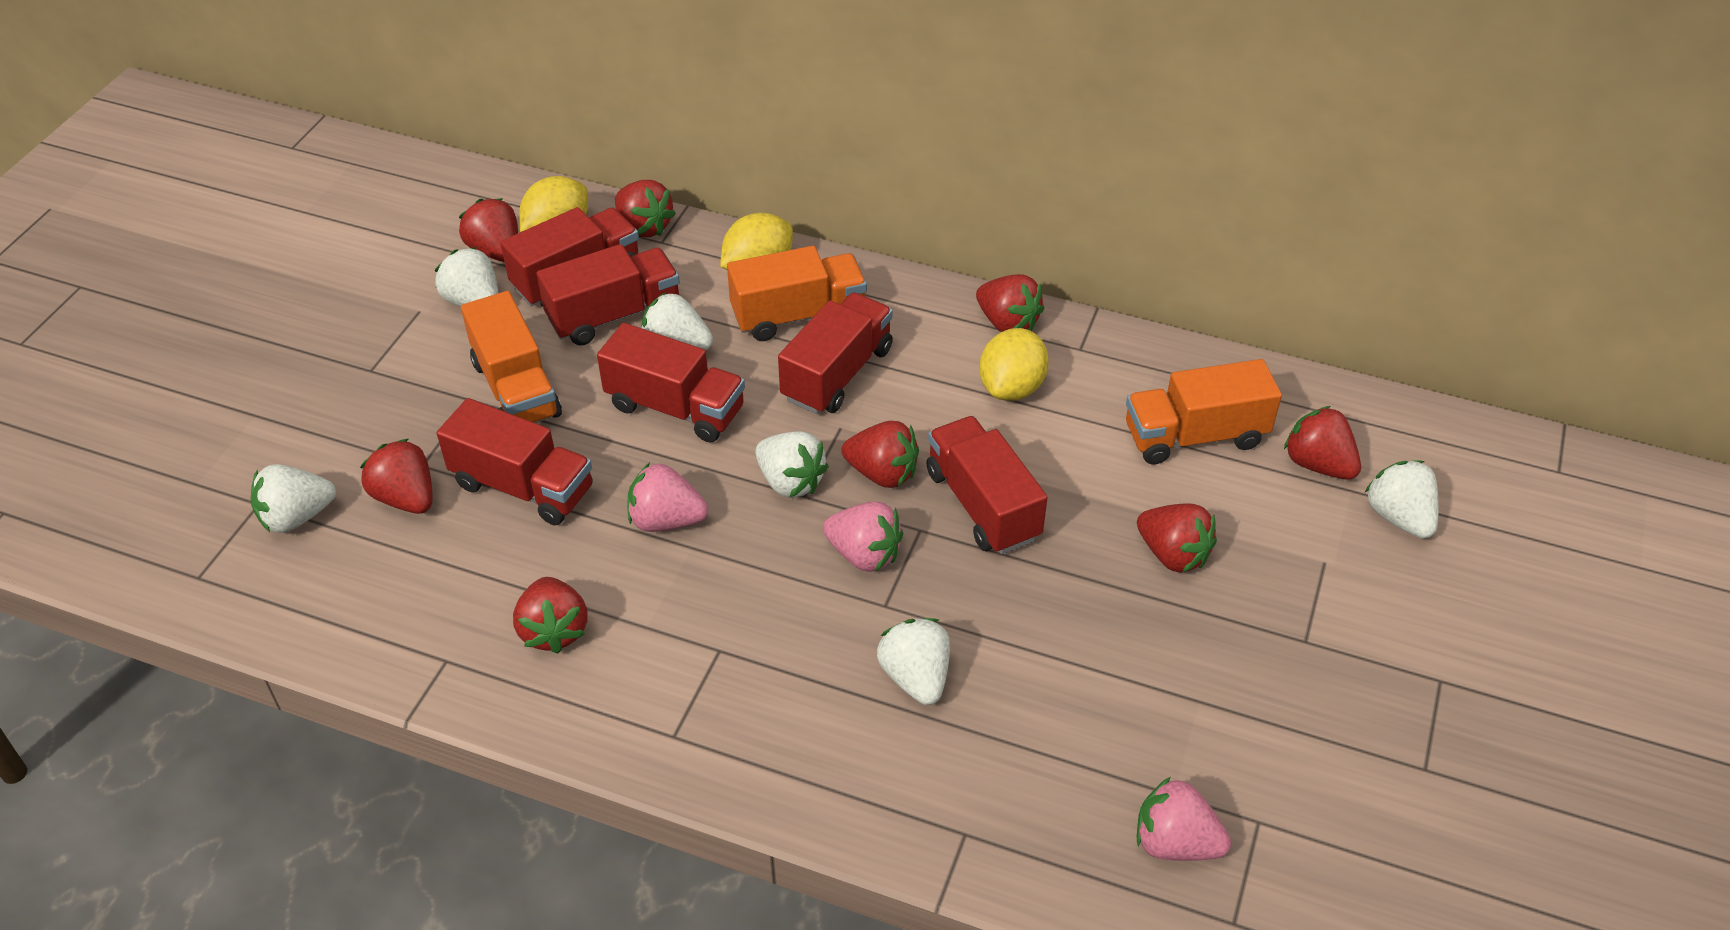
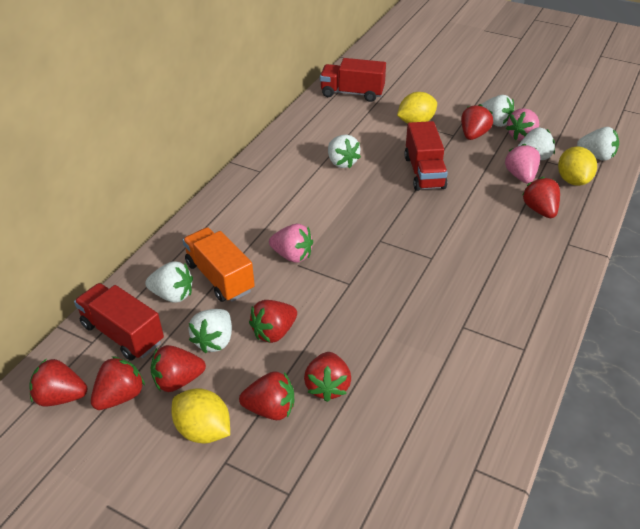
orange truck: 3 -> 1
red truck: 6 -> 3

